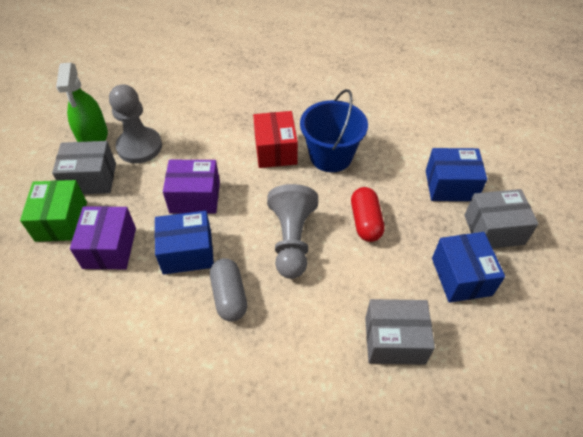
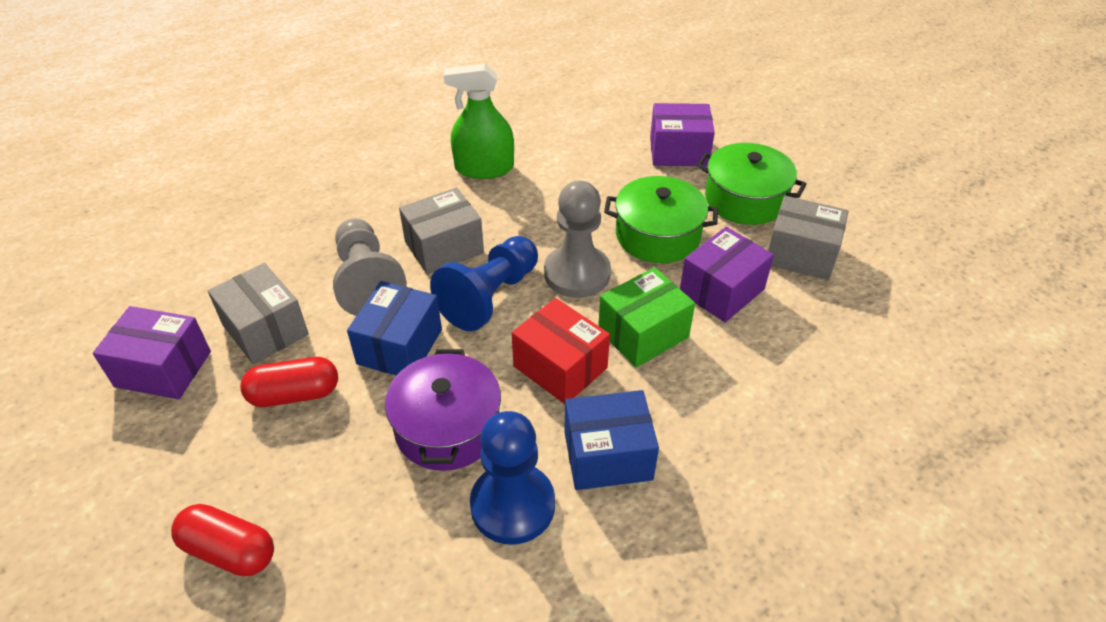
blue box: 3 -> 2
blue bucket: 1 -> 0
blue pawn: 0 -> 2
green pot: 0 -> 2
grey capsule: 1 -> 0
purple box: 2 -> 3
purple pot: 0 -> 1
red capsule: 1 -> 2

